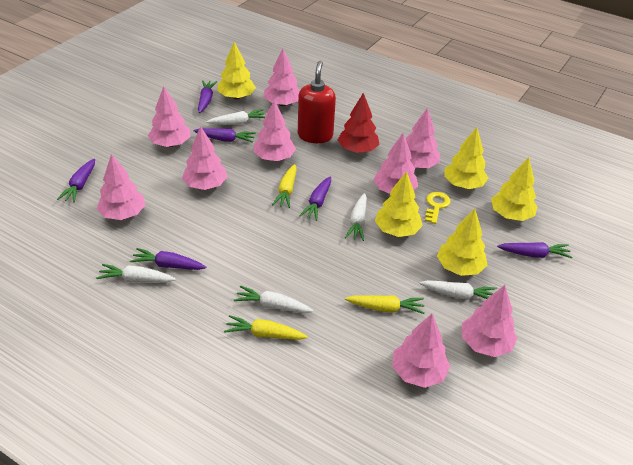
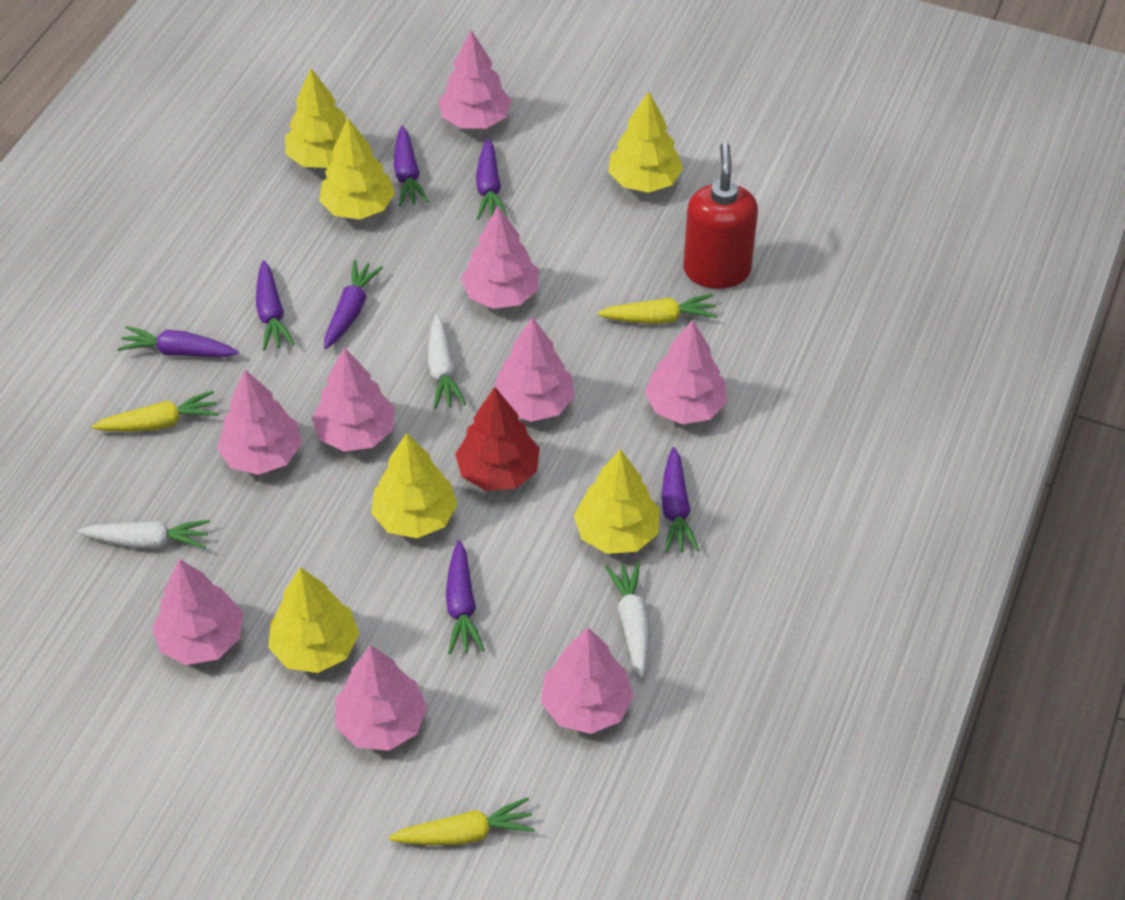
purple carrot: 6 -> 7
white carrot: 5 -> 3
yellow key: 1 -> 0
yellow tree: 5 -> 6

